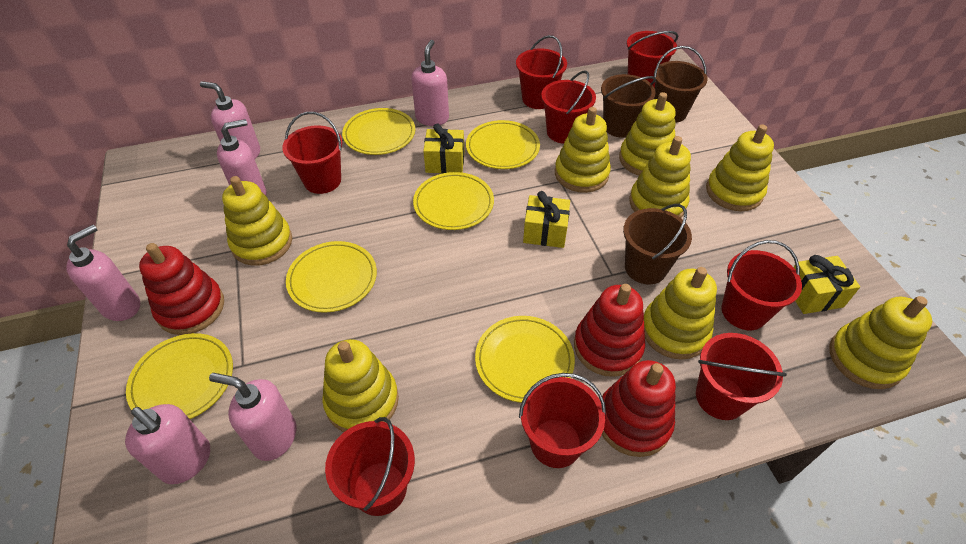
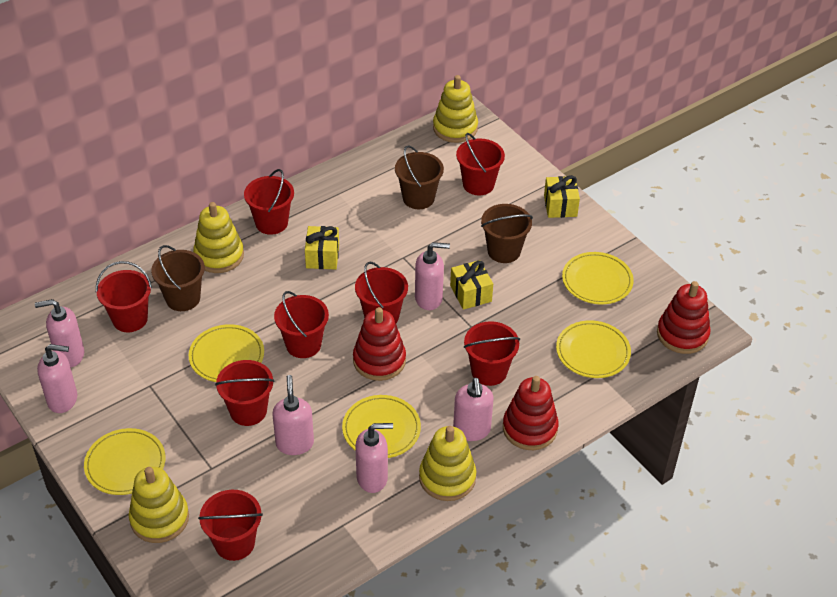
yellow plate: 6 -> 5
yellow stacking toy: 8 -> 4

